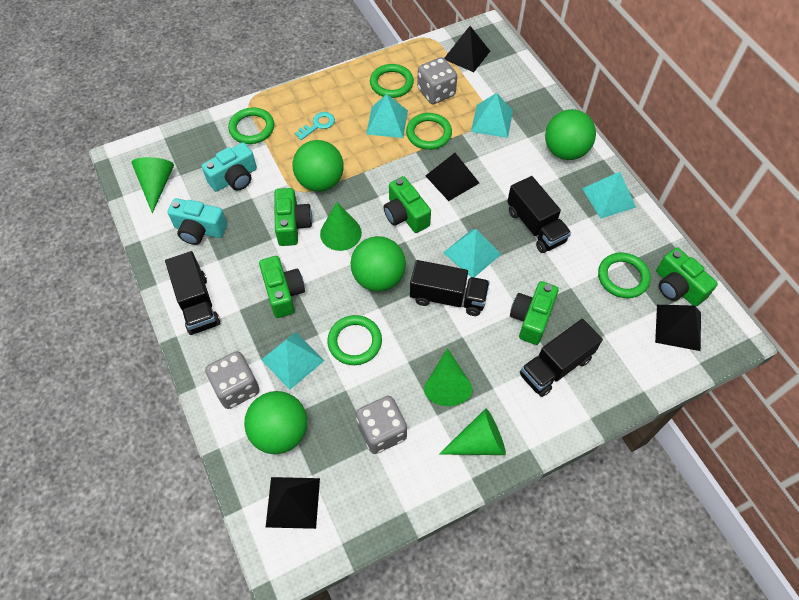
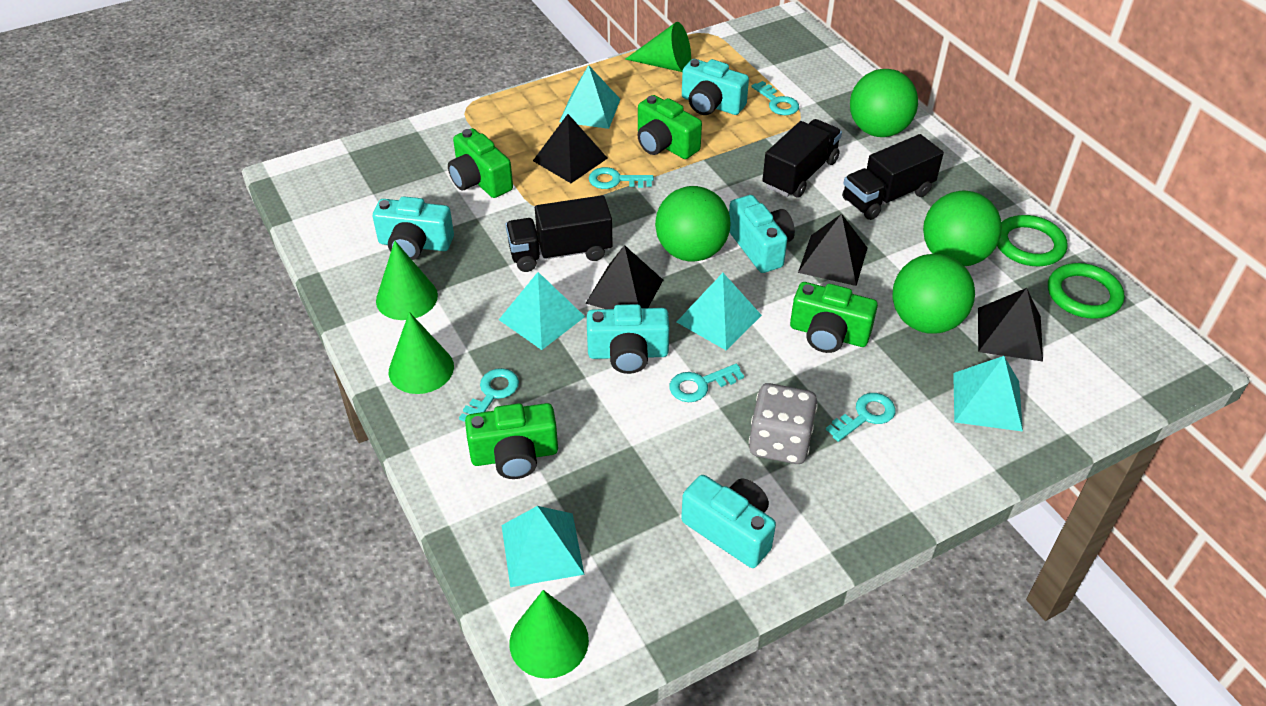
black truck: 4 -> 3
green camera: 5 -> 4
green ring: 5 -> 2
grey dice: 3 -> 1
turquoise camera: 2 -> 5
turquoise key: 1 -> 5

